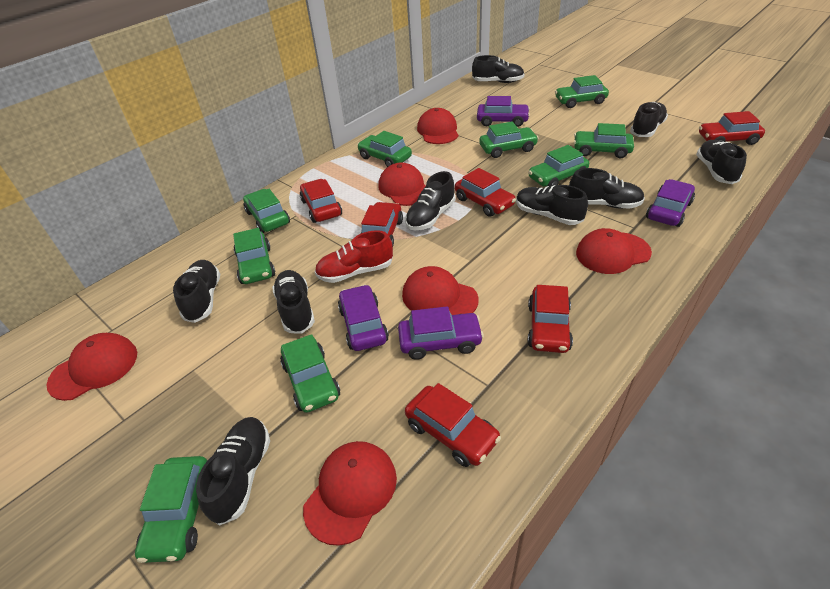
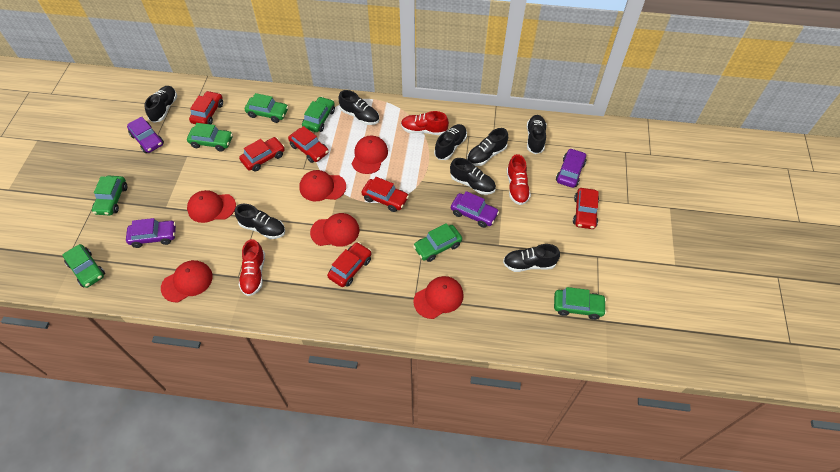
black shoe: 9 -> 8
green car: 9 -> 7
red shoe: 1 -> 3

